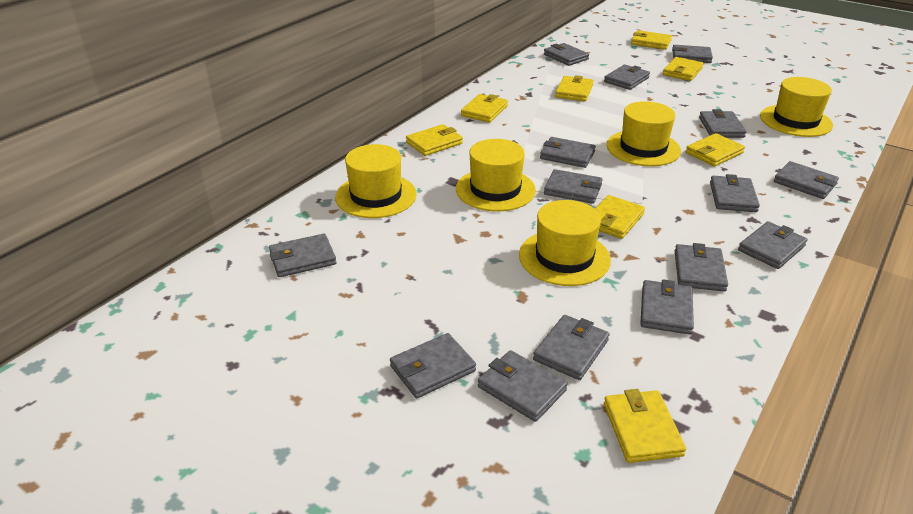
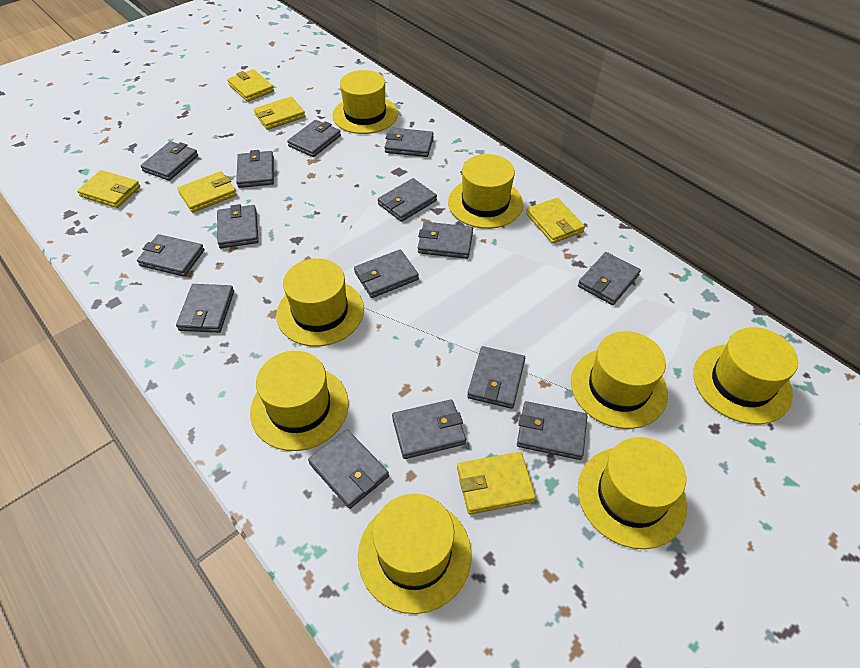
yellow hat: 5 -> 8
yellow wallet: 8 -> 6

